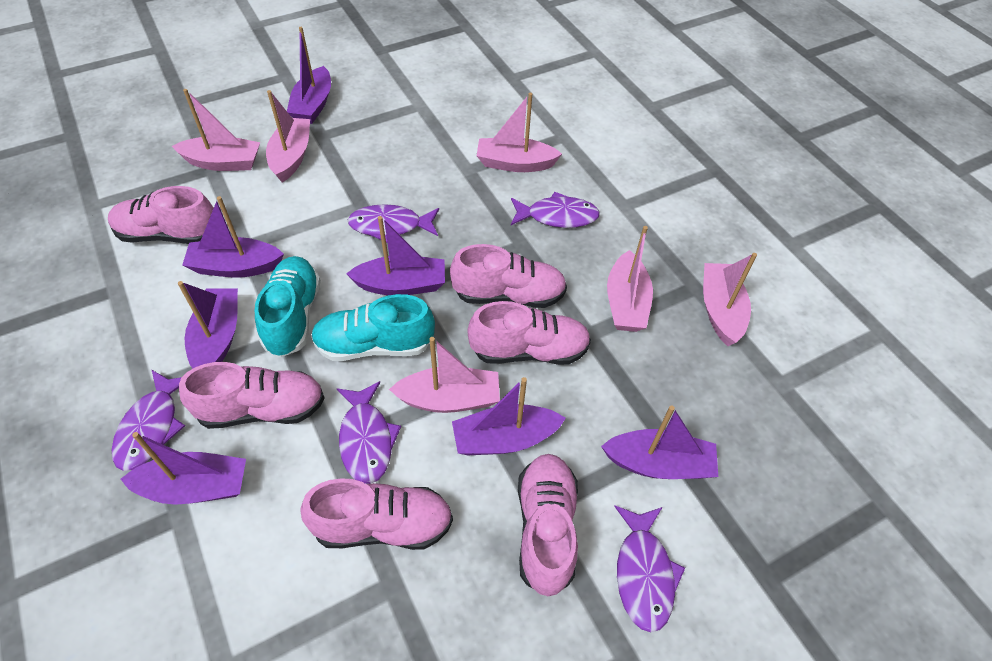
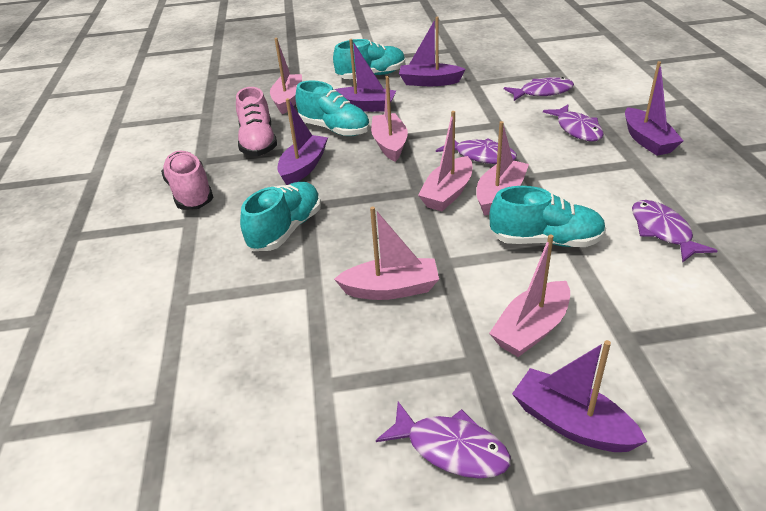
pink shoe: 6 -> 2
purple boat: 7 -> 5
turquoise shoe: 2 -> 4

